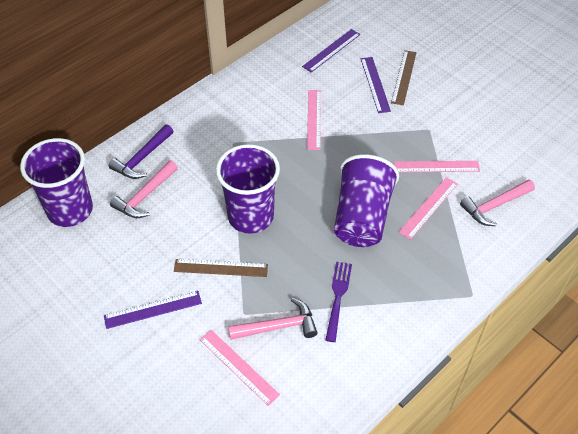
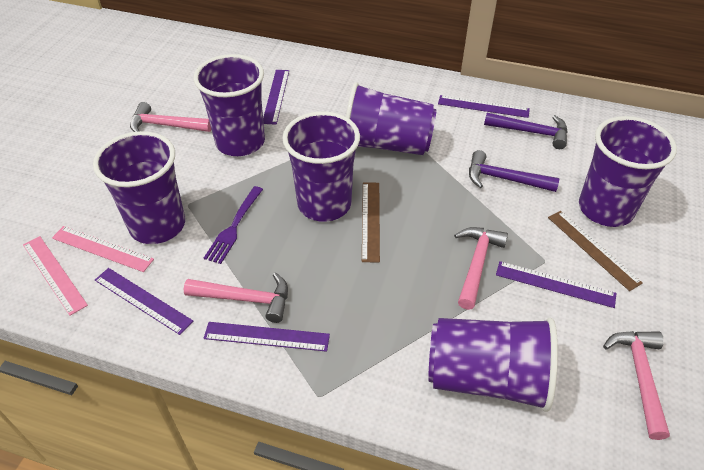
pink hammer: 3 -> 4
pink ruler: 4 -> 2
purple cup: 3 -> 6
purple hammer: 1 -> 2
purple ruler: 3 -> 5

